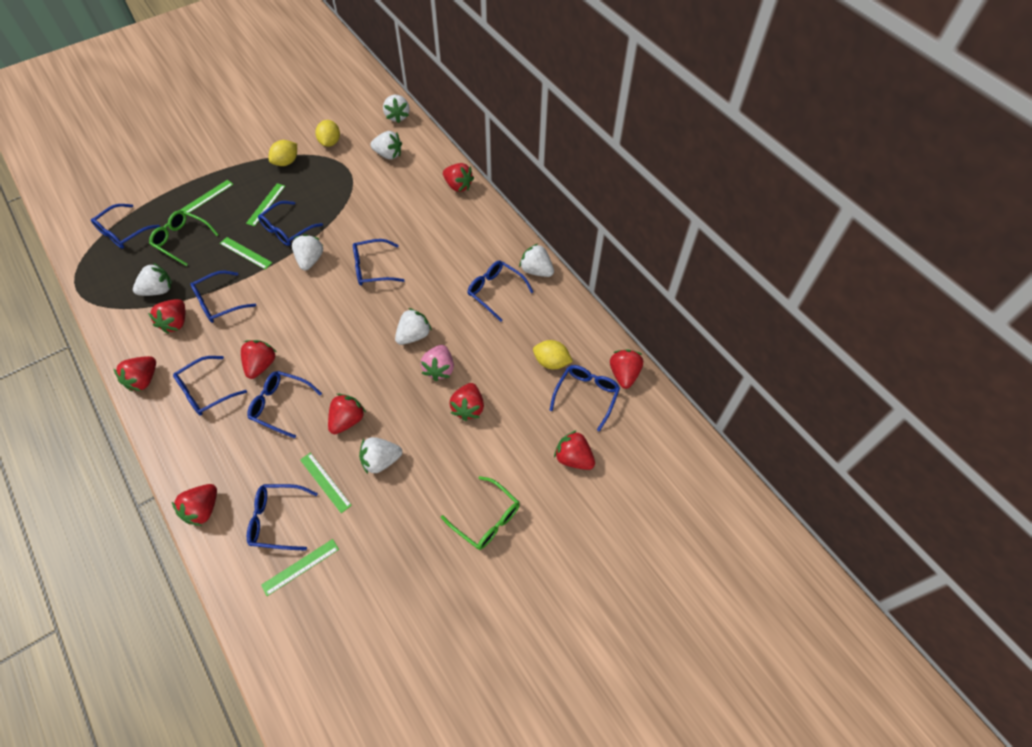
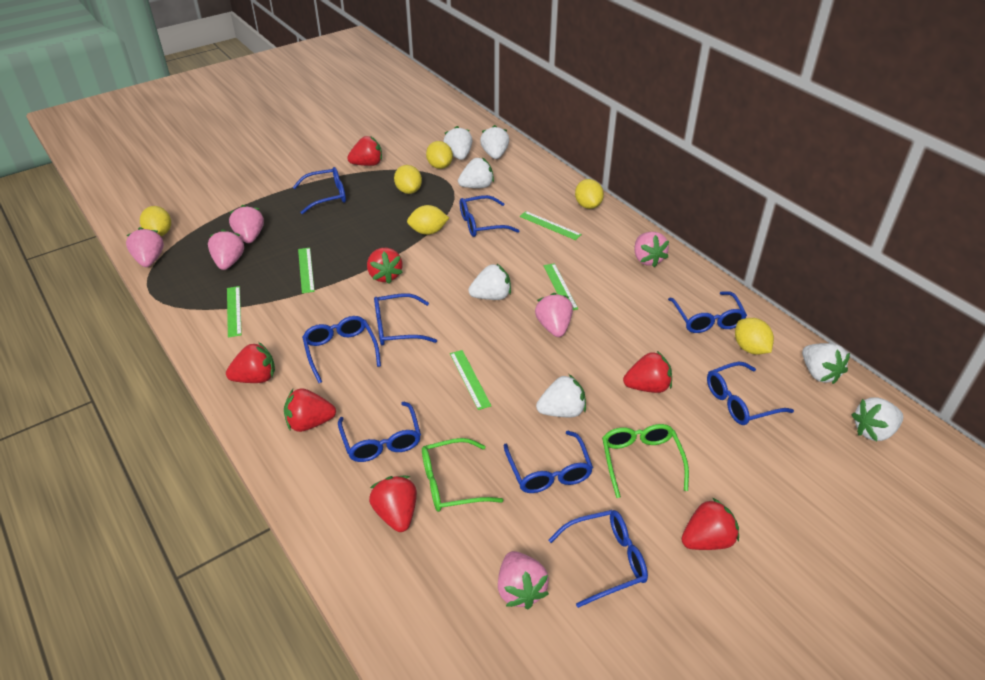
pink strawberry: 1 -> 6
red strawberry: 9 -> 7
yellow lemon: 3 -> 6

